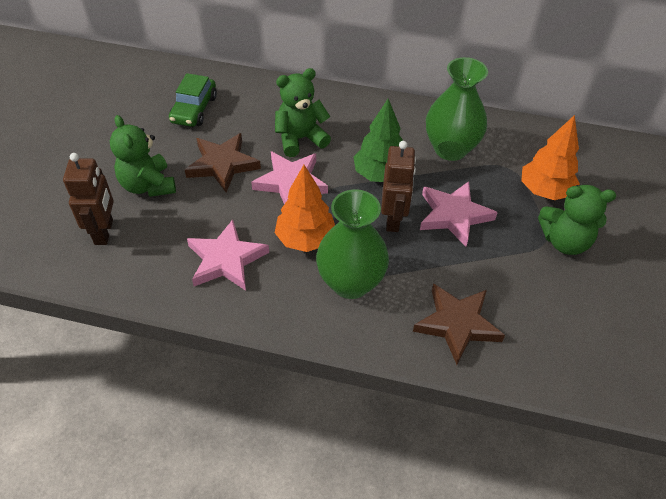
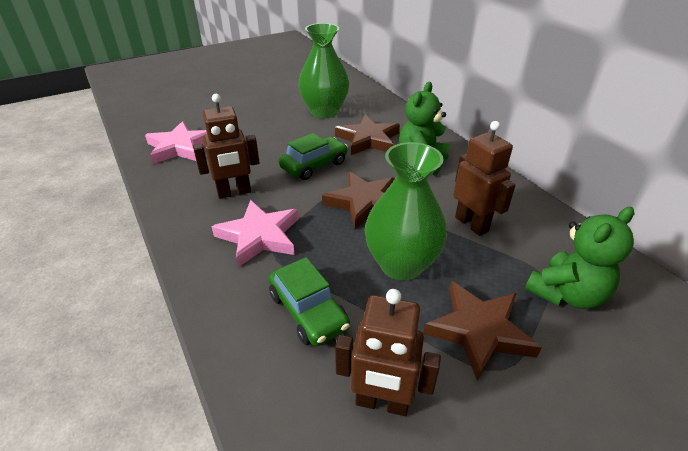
brown robot: 2 -> 3
brown star: 2 -> 3
green car: 1 -> 2
green teddy bear: 3 -> 2
green tree: 1 -> 0
orange tree: 2 -> 0
pink star: 3 -> 2

